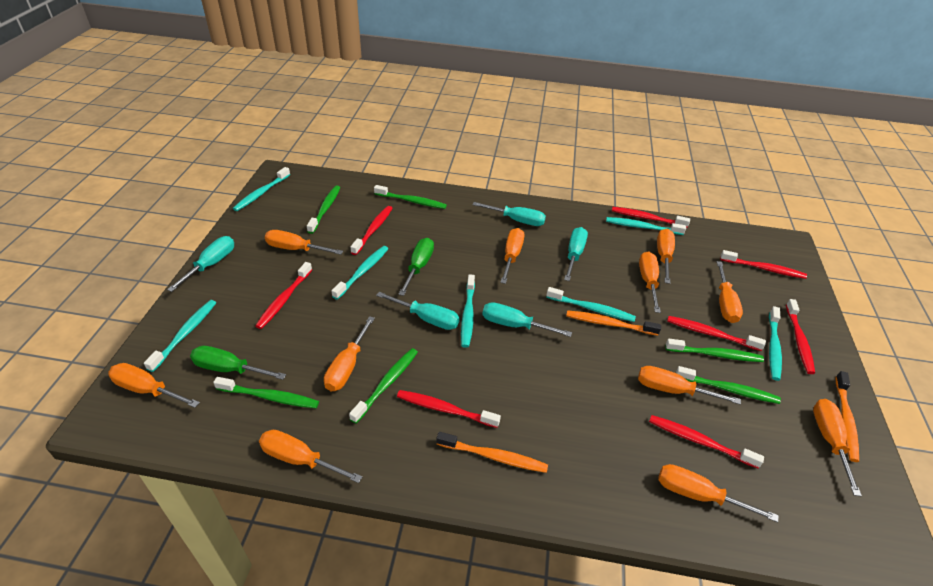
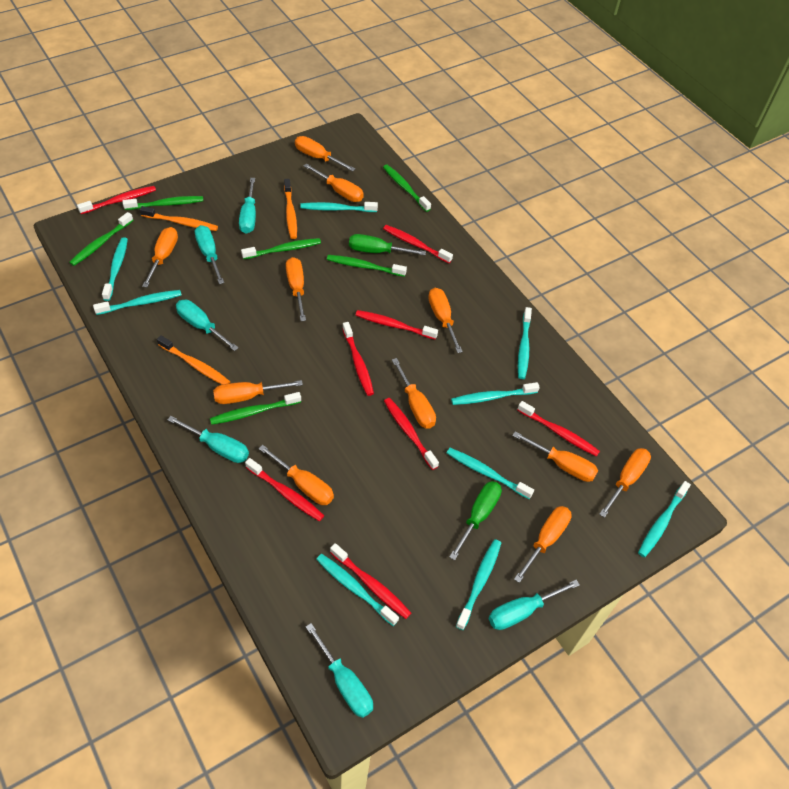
turquoise screwdriver: 5 -> 6
turquoise toothbrush: 7 -> 9

